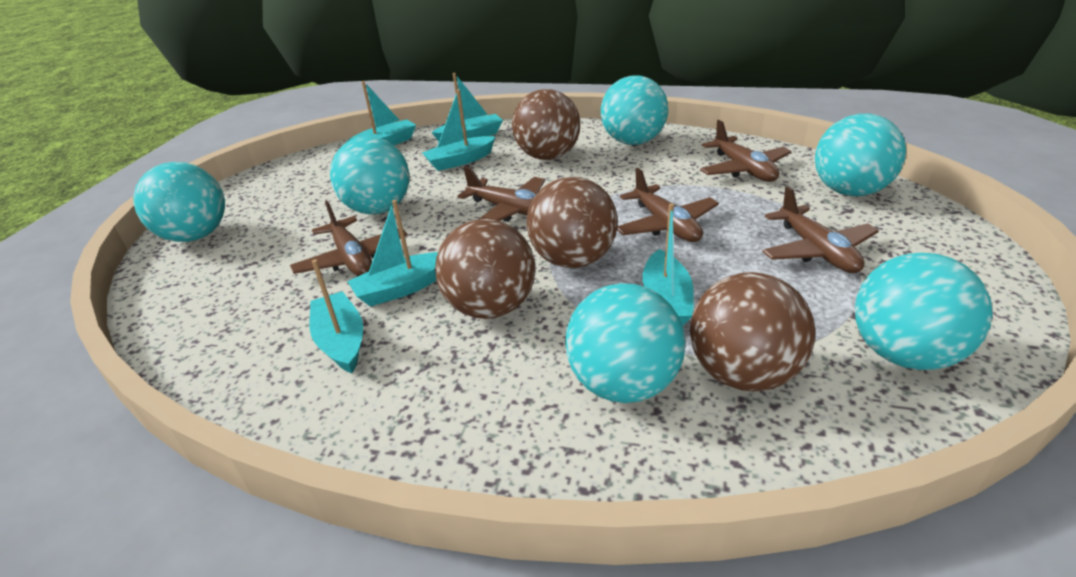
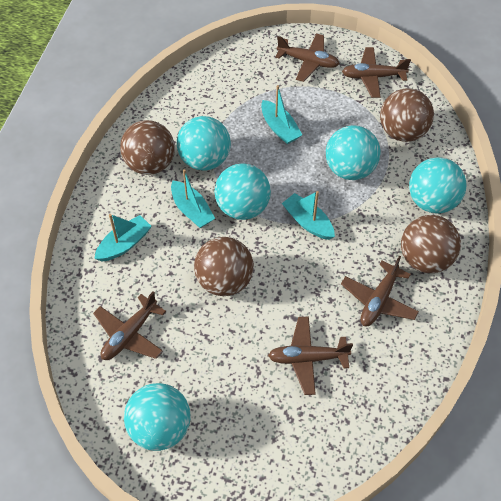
turquoise ball: 6 -> 5
turquoise boat: 6 -> 4

